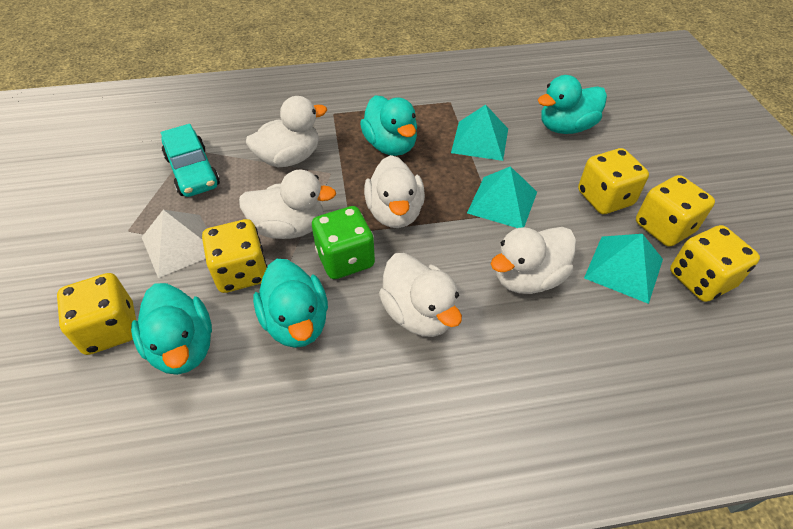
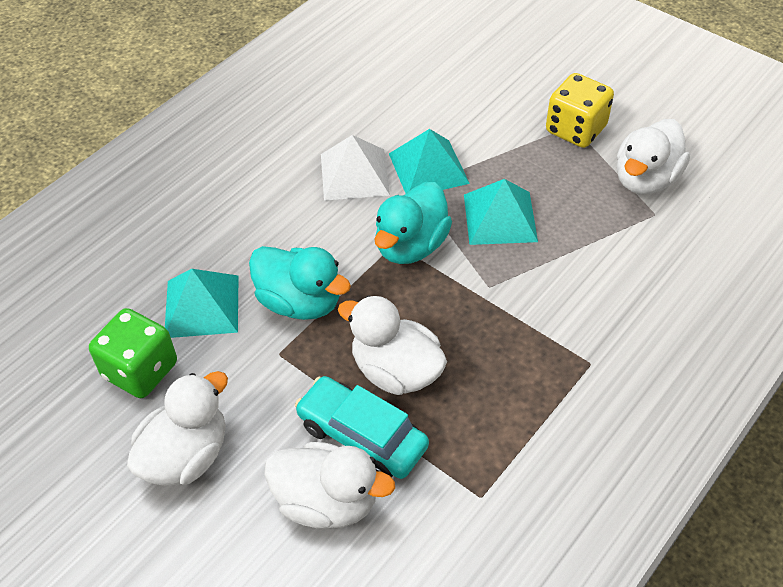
turquoise duck: 4 -> 2
white duck: 5 -> 4
yellow dice: 5 -> 1

